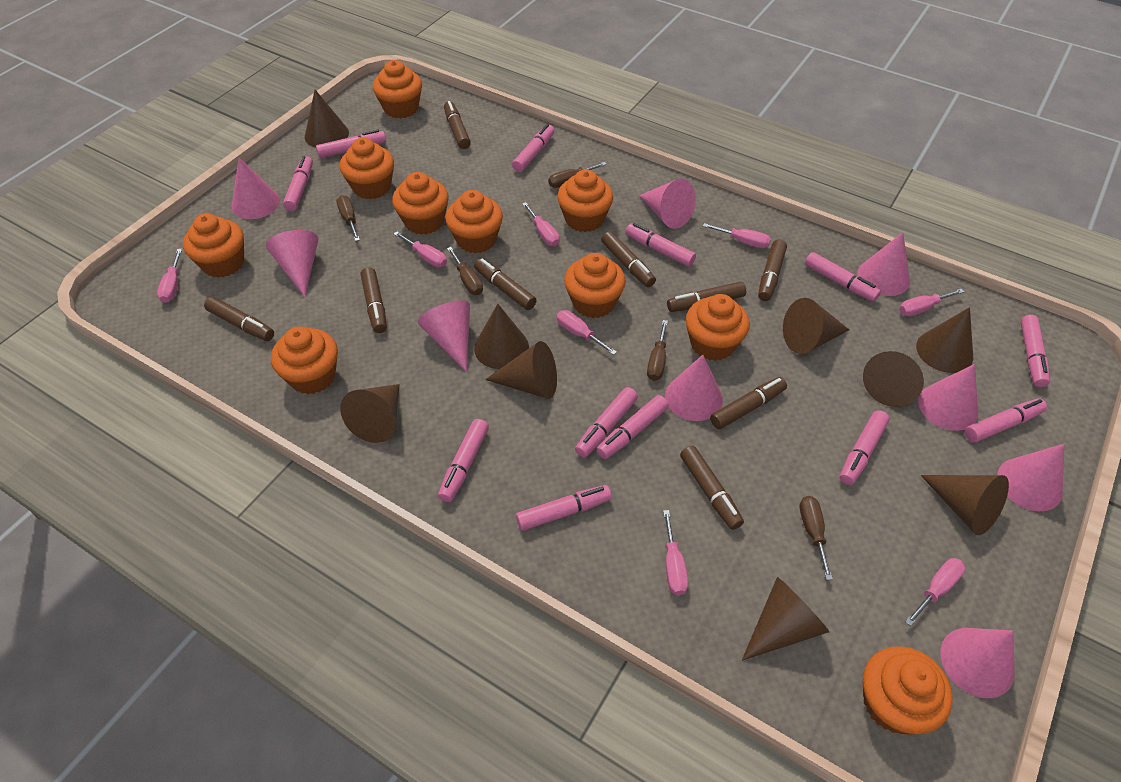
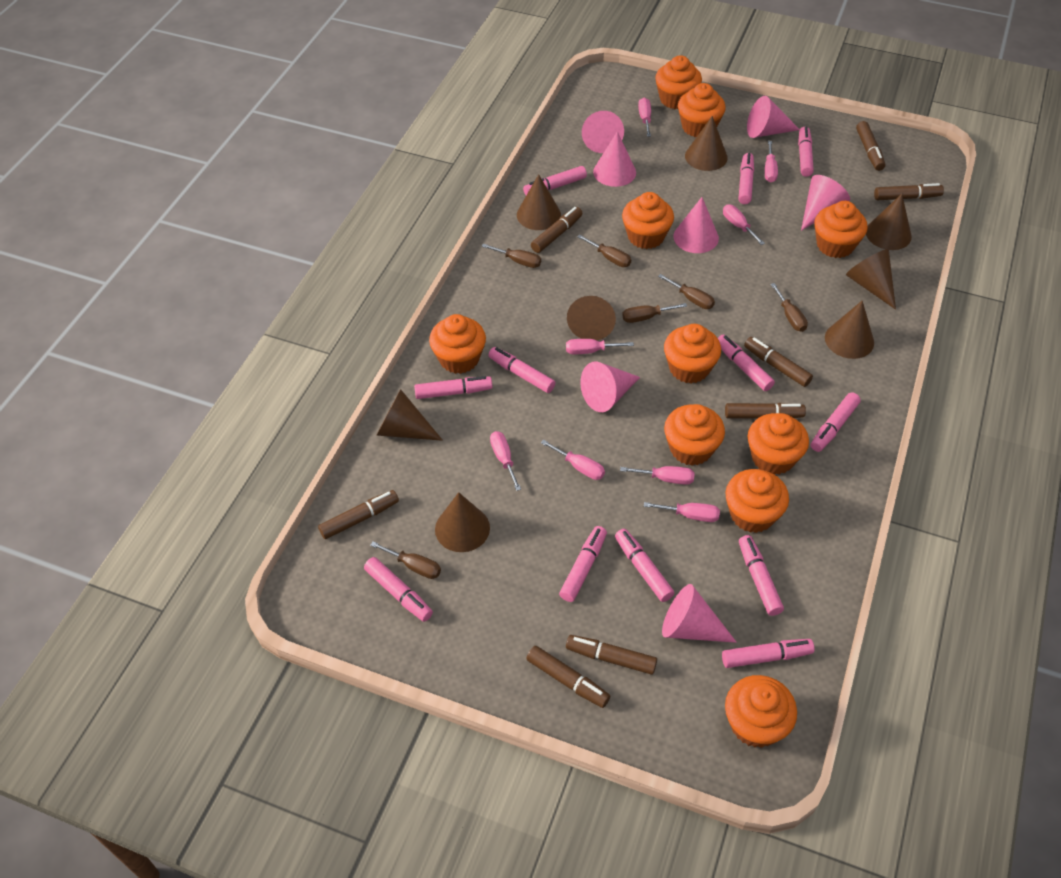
brown cone: 9 -> 8
brown marker: 9 -> 8
brown screwdriver: 5 -> 6
pink cone: 9 -> 7

